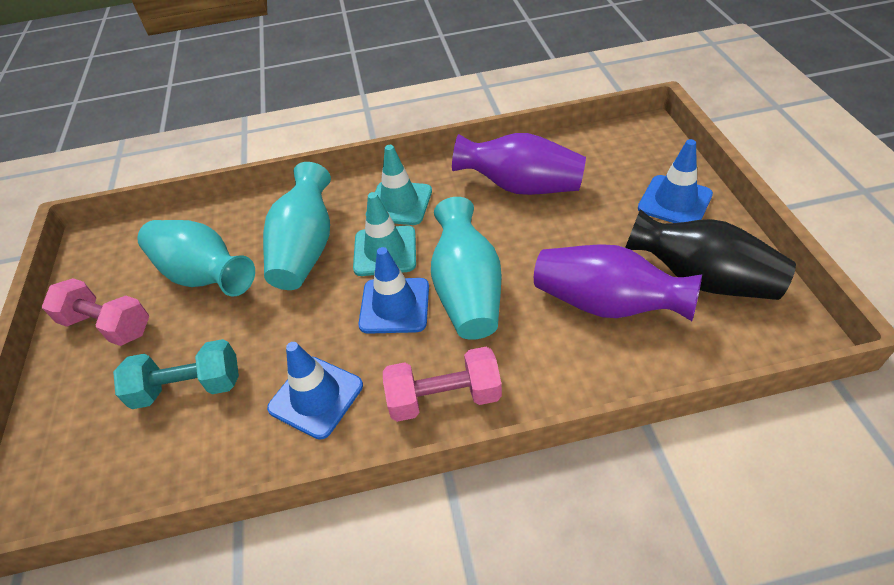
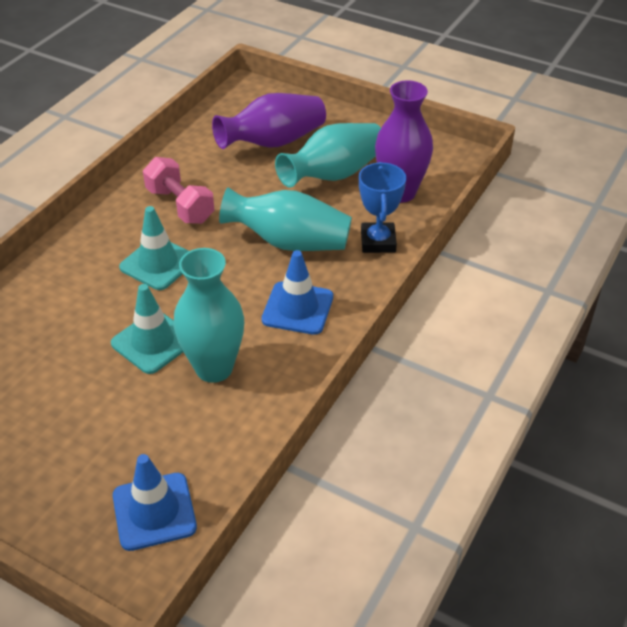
black vase: 1 -> 0
blue traffic cone: 3 -> 2
blue trophy: 0 -> 1
pink dumbbell: 2 -> 1
turquoise dumbbell: 1 -> 0

